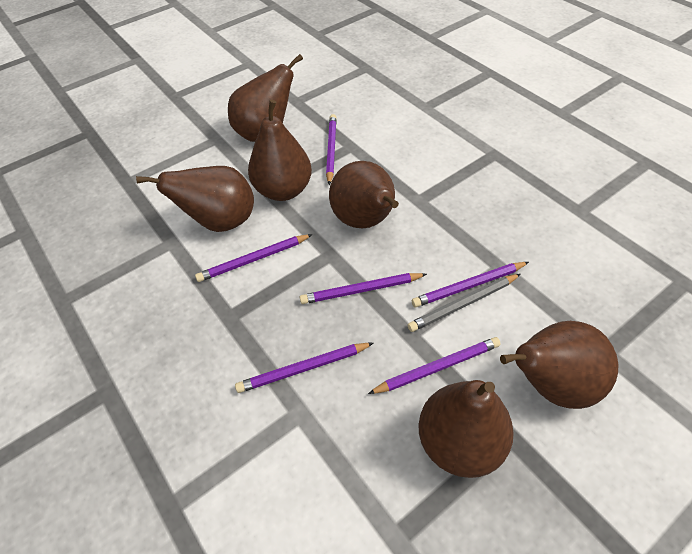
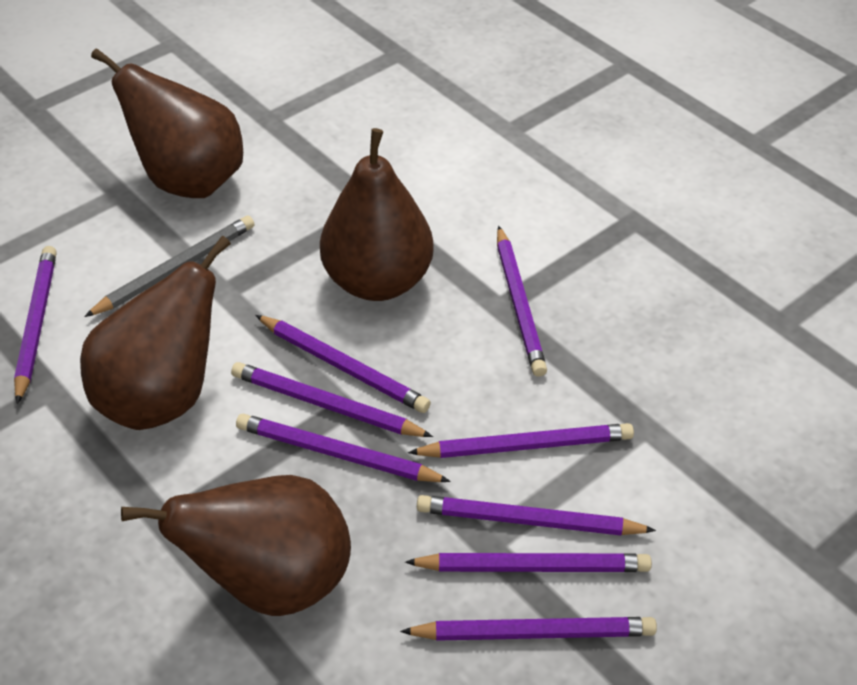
brown pear: 6 -> 4
purple pencil: 6 -> 9

